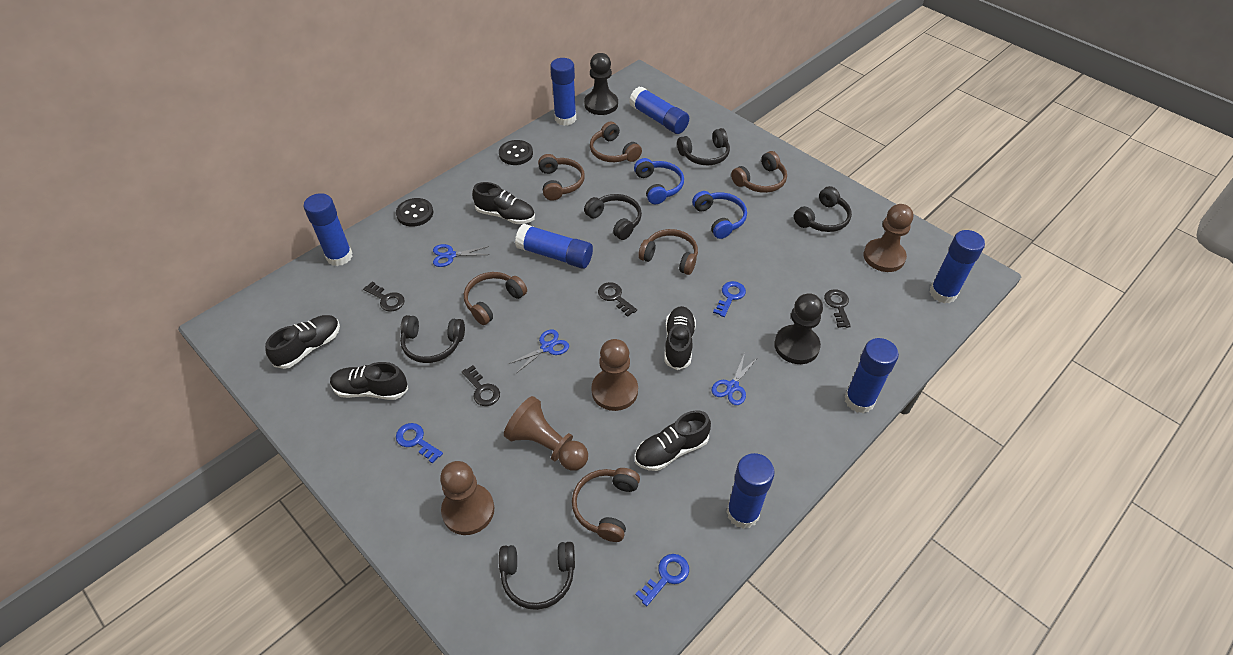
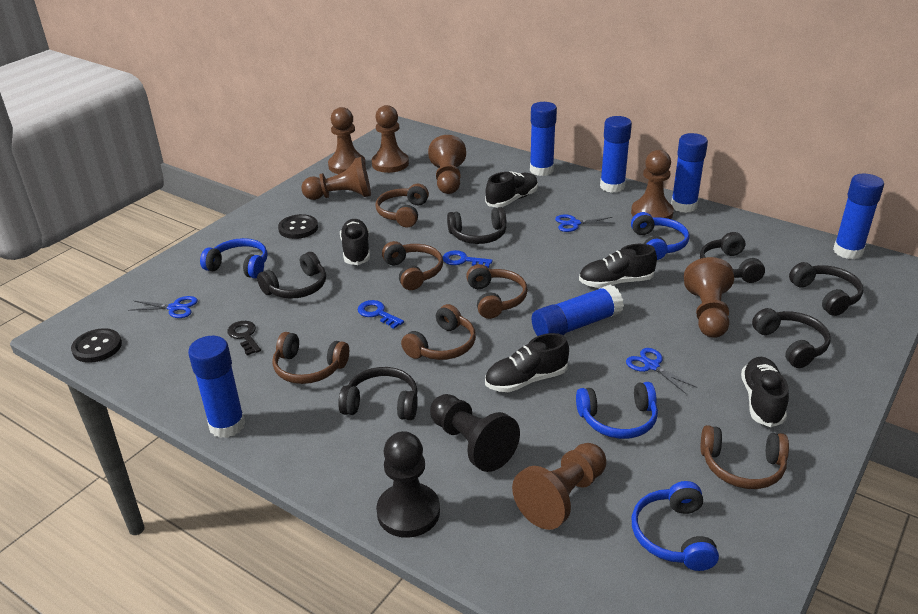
black headphones: 5 -> 6
black key: 4 -> 1
blue glue stick: 7 -> 6
blue headphones: 2 -> 4
blue key: 3 -> 2
brown pawn: 4 -> 7

